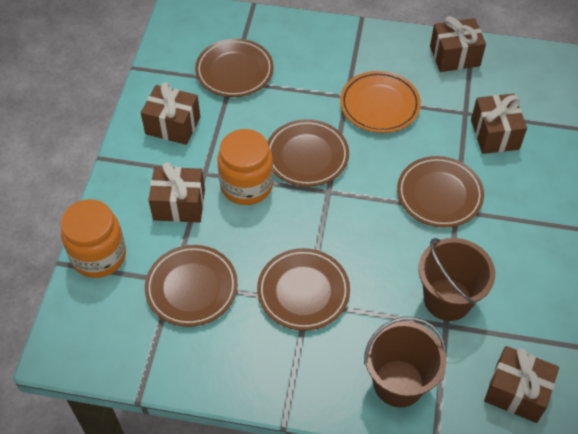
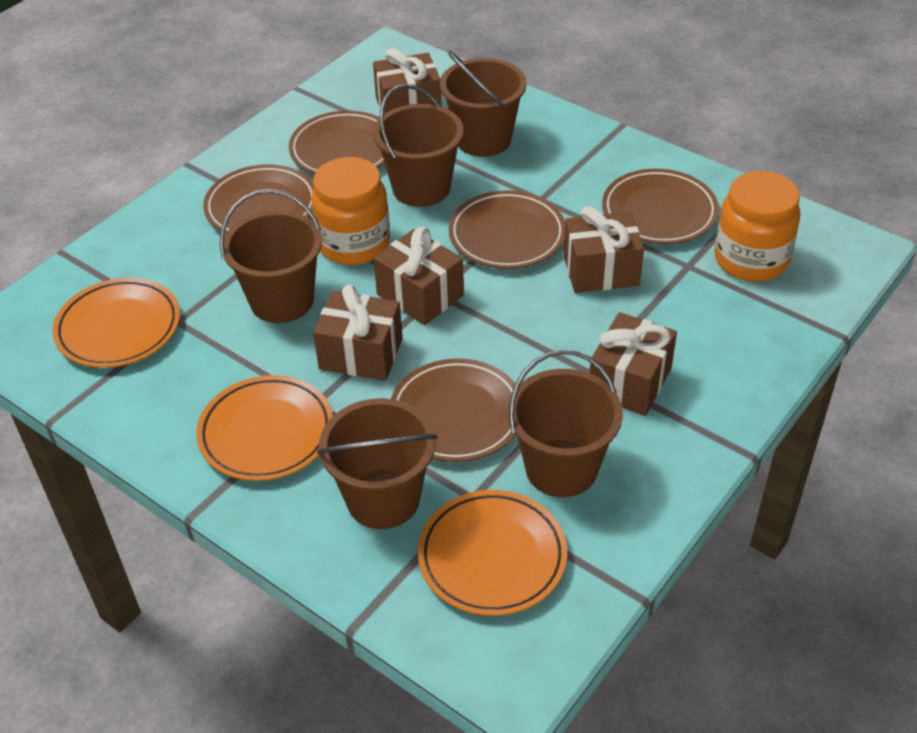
brown bucket: 2 -> 5
orange plate: 1 -> 3

